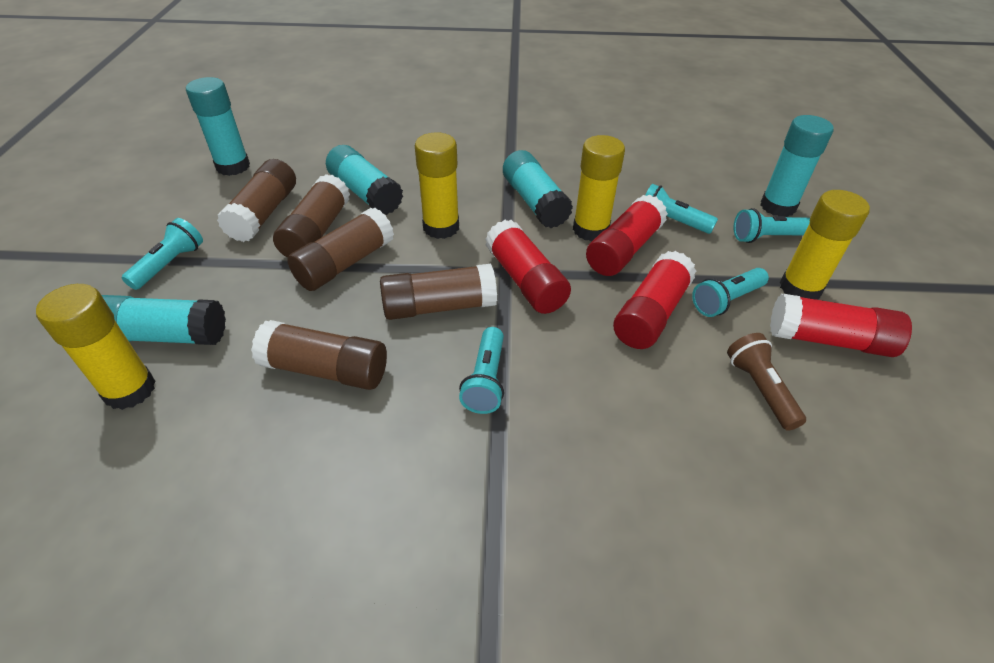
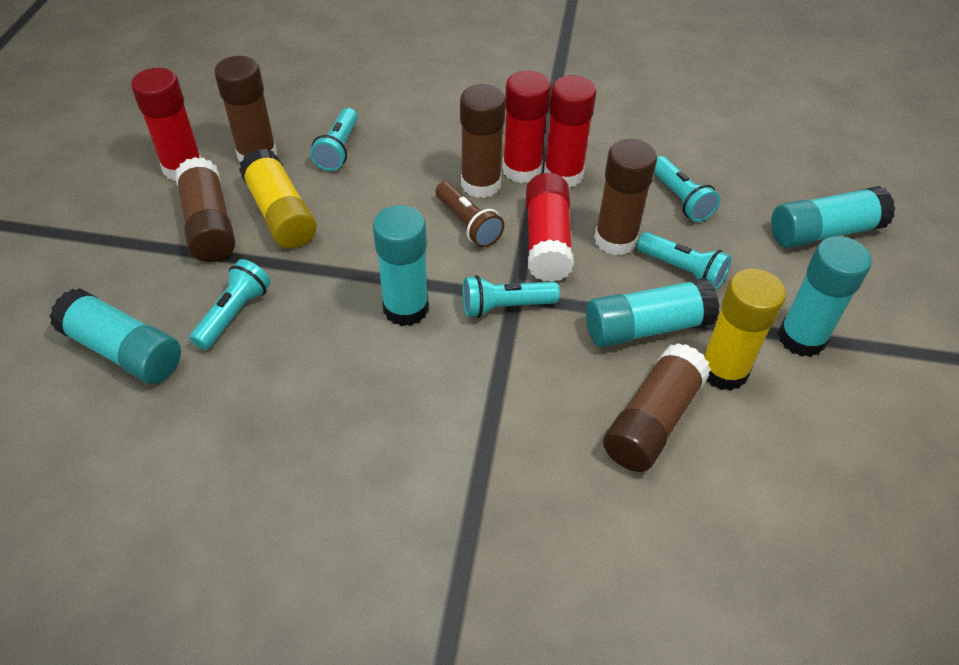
yellow glue stick: 4 -> 2

